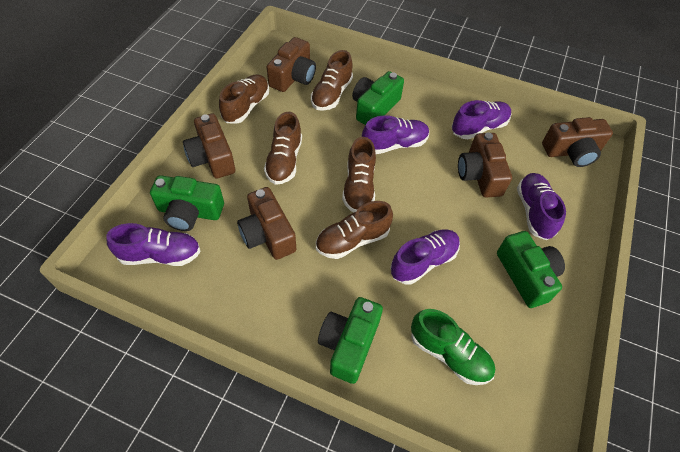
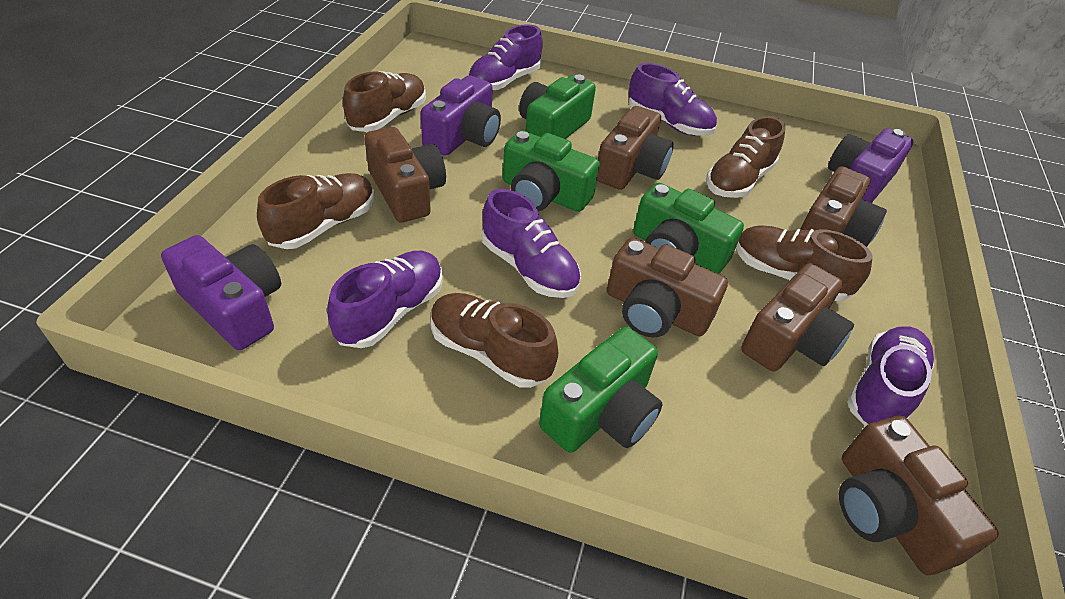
brown camera: 5 -> 6
green shoe: 1 -> 0
purple camera: 0 -> 3

